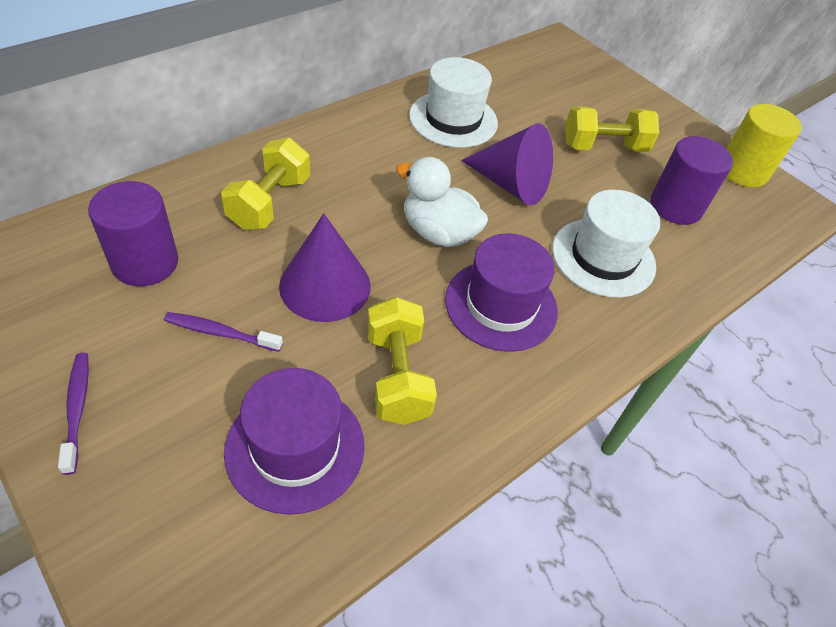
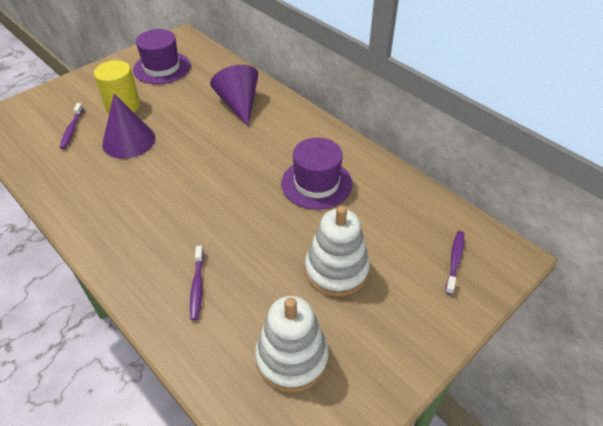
purple cylinder: 2 -> 0
purple toothbrush: 2 -> 3
white duck: 1 -> 0
white hat: 2 -> 0
white stacking toy: 0 -> 2
yellow dumbbell: 3 -> 0

